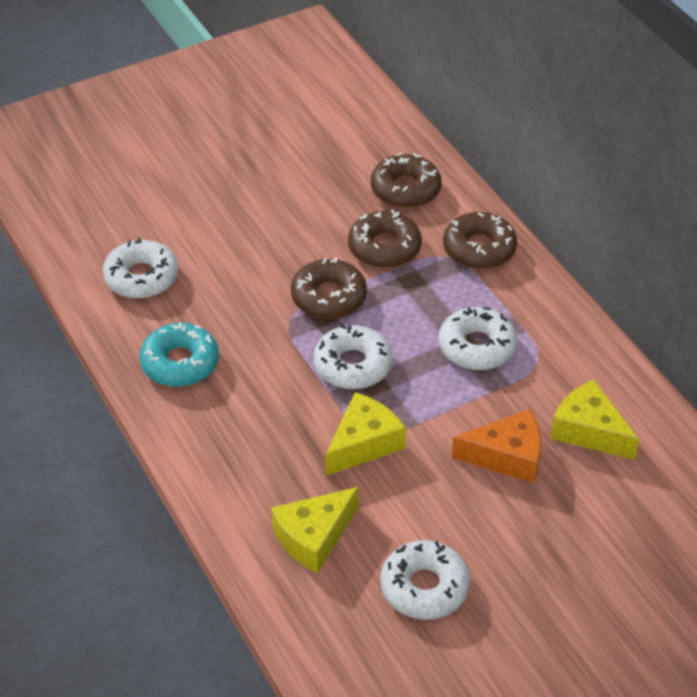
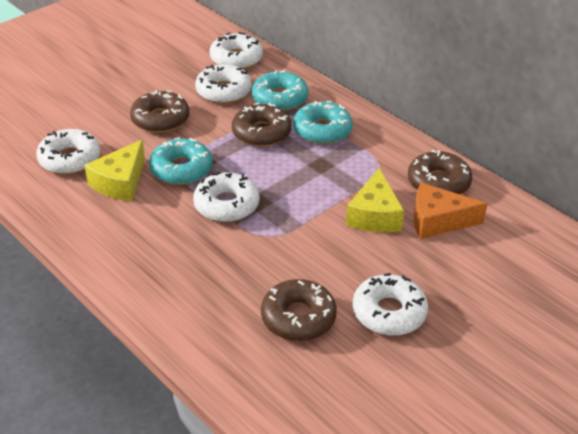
turquoise donut: 1 -> 3
white donut: 4 -> 5
yellow cheese: 3 -> 2

